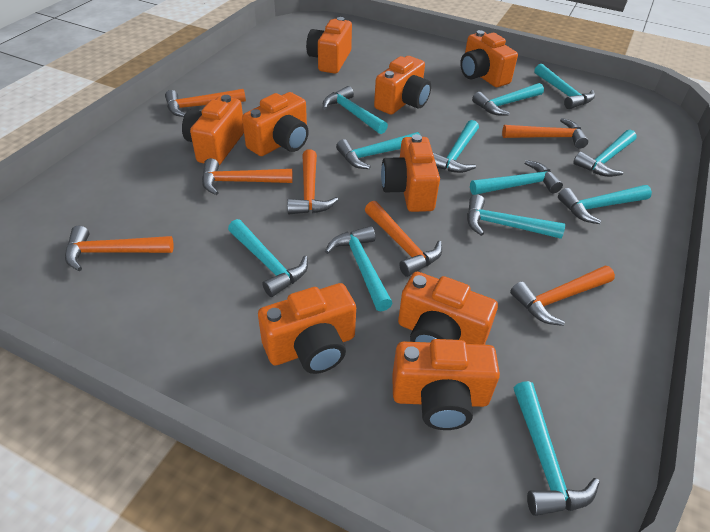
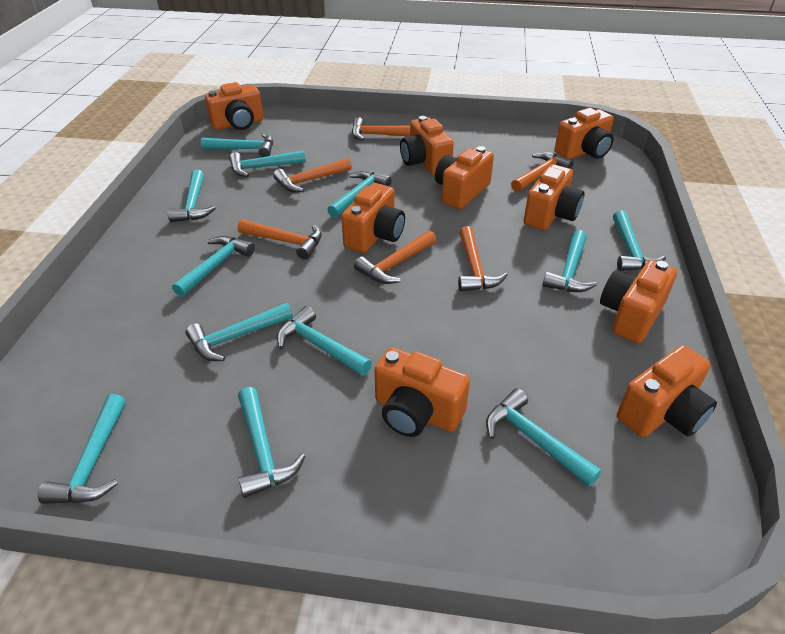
orange hammer: 7 -> 6

